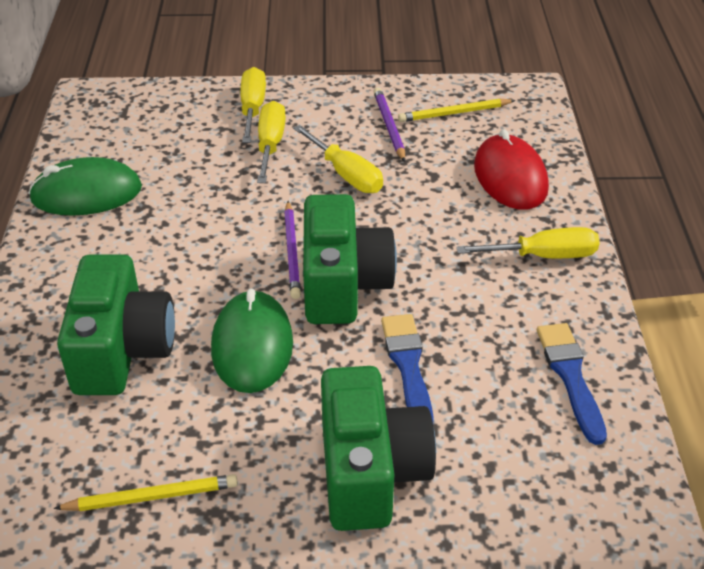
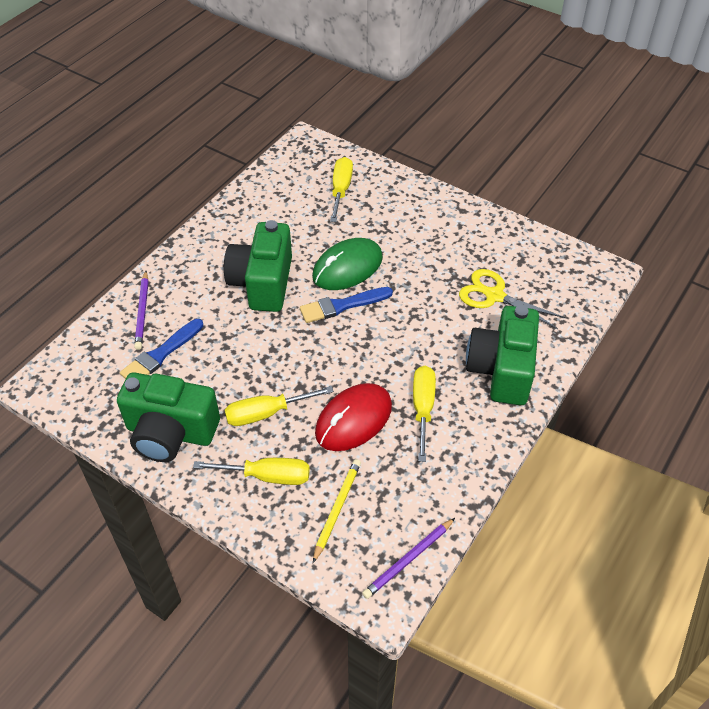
green mouse: 2 -> 1
yellow pencil: 2 -> 1
yellow scissors: 0 -> 1

